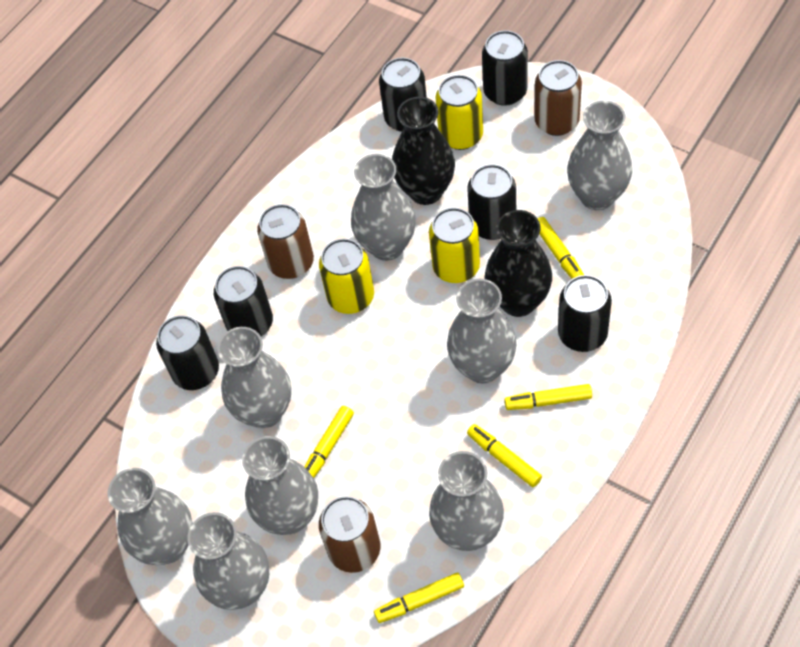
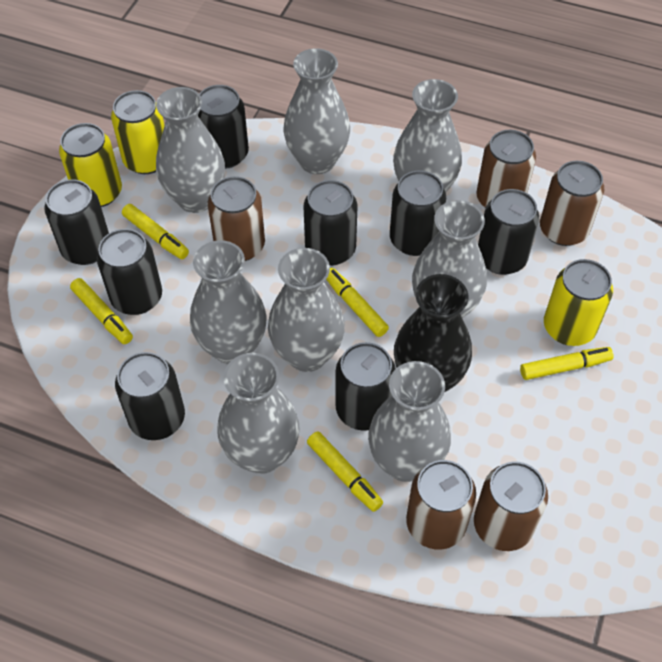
black can: 6 -> 8
black vase: 2 -> 1
brown can: 3 -> 5

